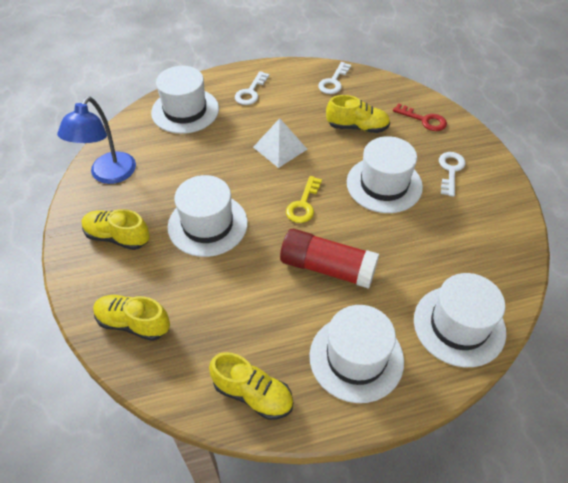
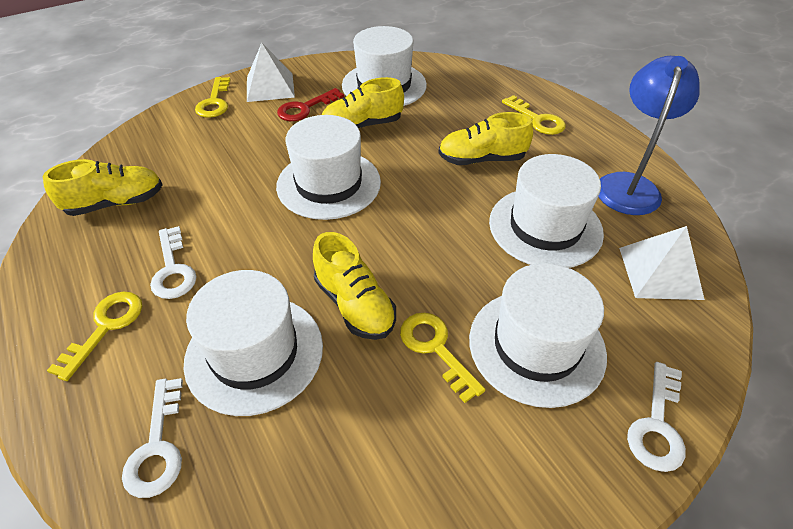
red glue stick: 1 -> 0
white pyramid: 1 -> 2
yellow key: 1 -> 4

